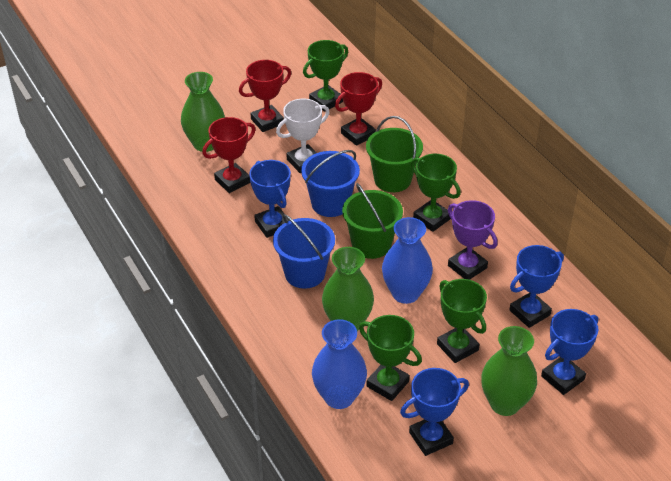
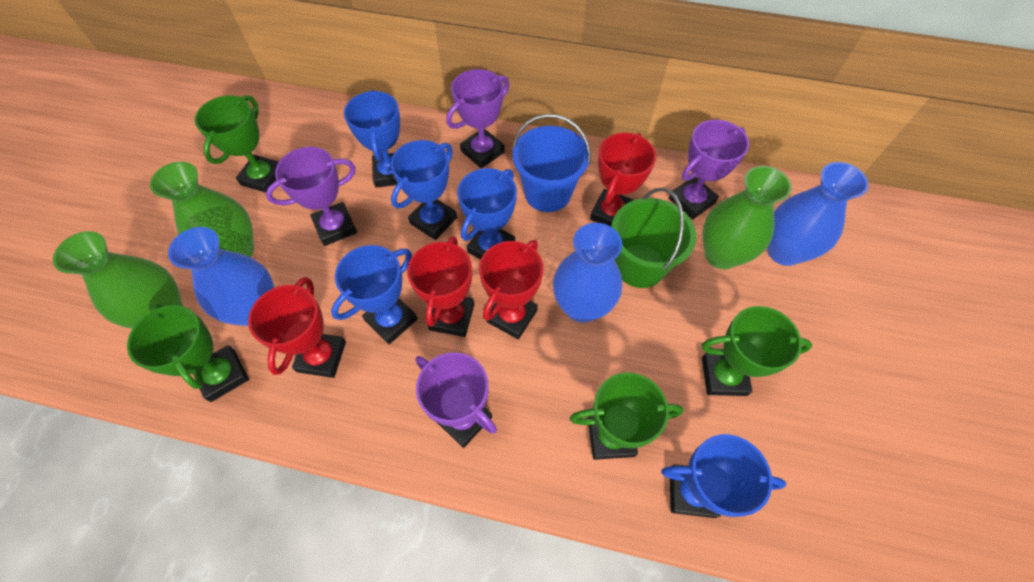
blue bucket: 2 -> 1
blue trophy: 4 -> 5
blue vase: 2 -> 3
green bucket: 2 -> 1
purple trophy: 1 -> 4
red trophy: 3 -> 4
white trophy: 1 -> 0

